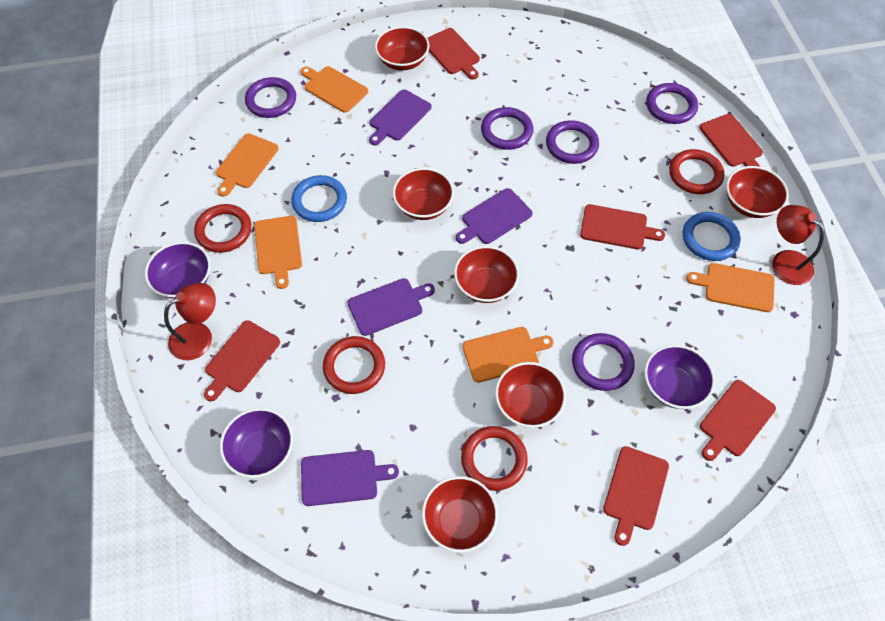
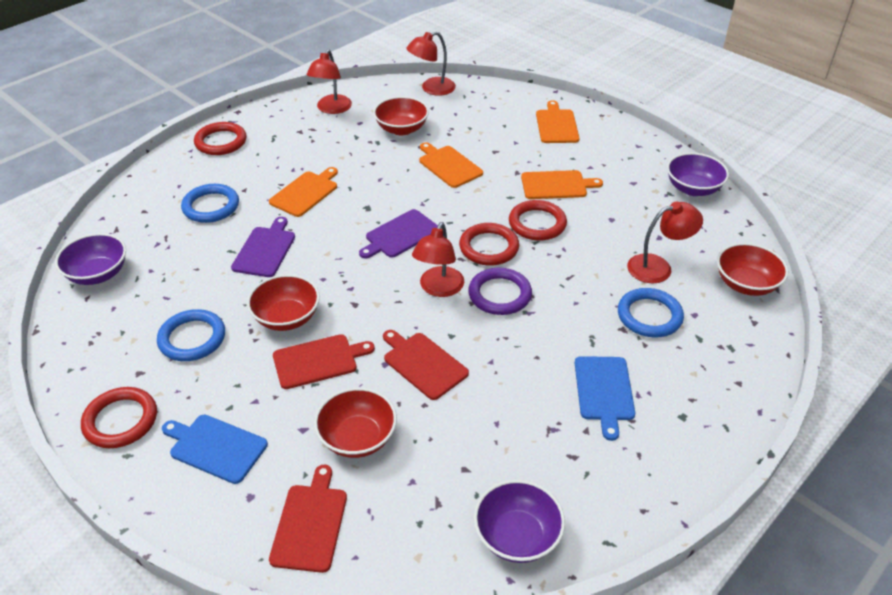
blue cutting board: 0 -> 2
blue ring: 2 -> 3
orange cutting board: 5 -> 4
purple cutting board: 4 -> 2
purple ring: 5 -> 1
red bowl: 6 -> 4
red cutting board: 6 -> 3
red lamp: 2 -> 4

